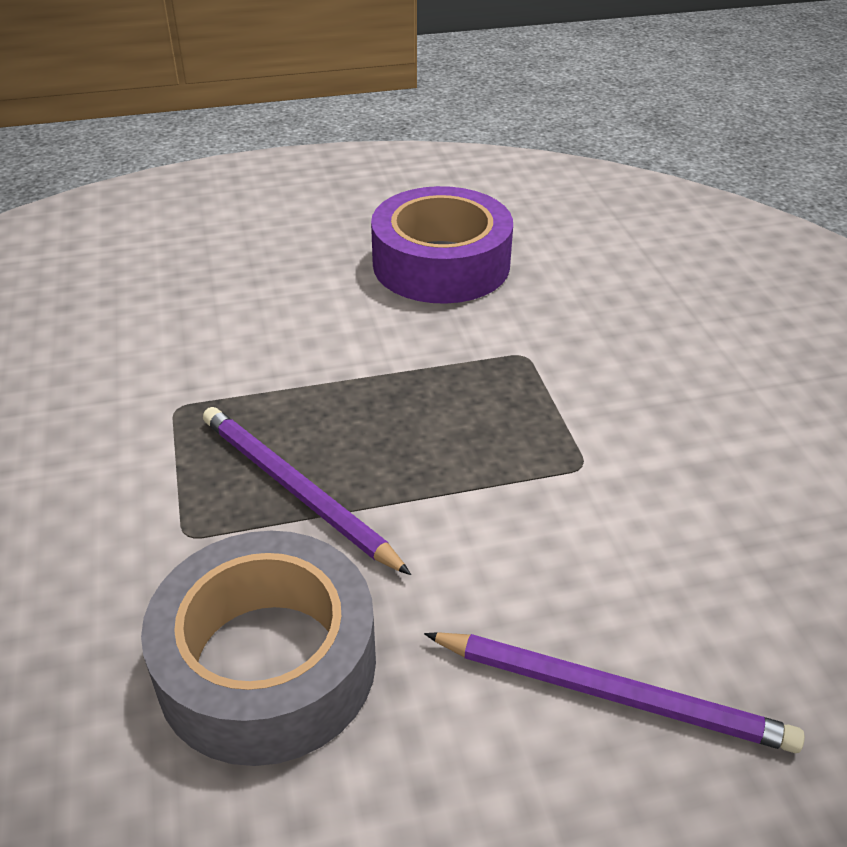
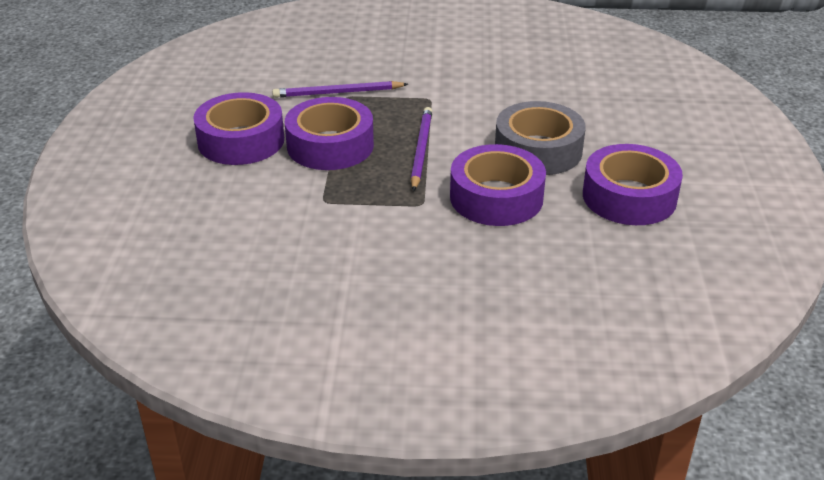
purple tape: 1 -> 4

